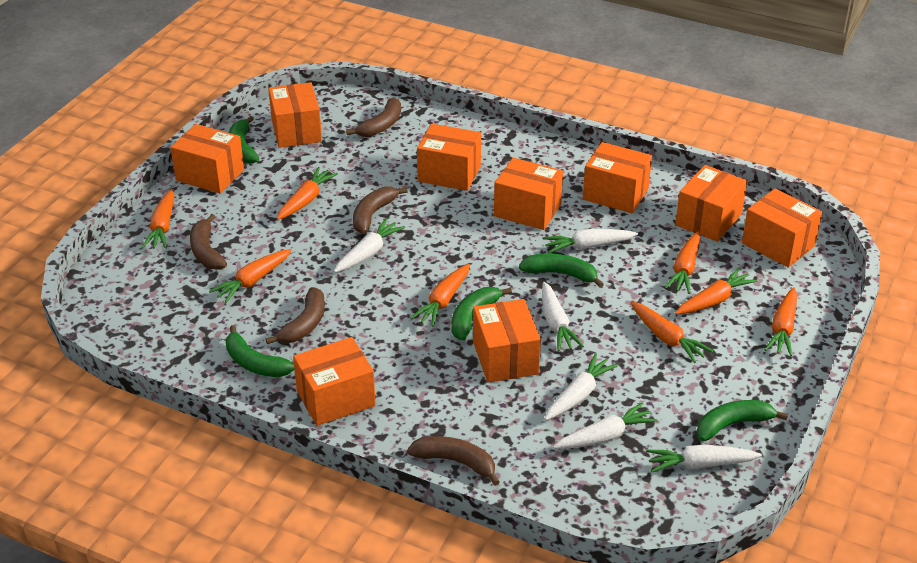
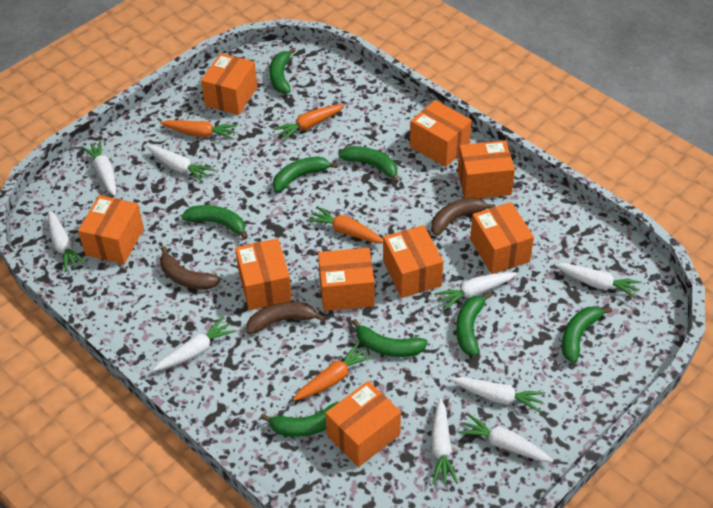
brown banana: 5 -> 3
green banana: 5 -> 8
orange carrot: 8 -> 4
white carrot: 6 -> 9

